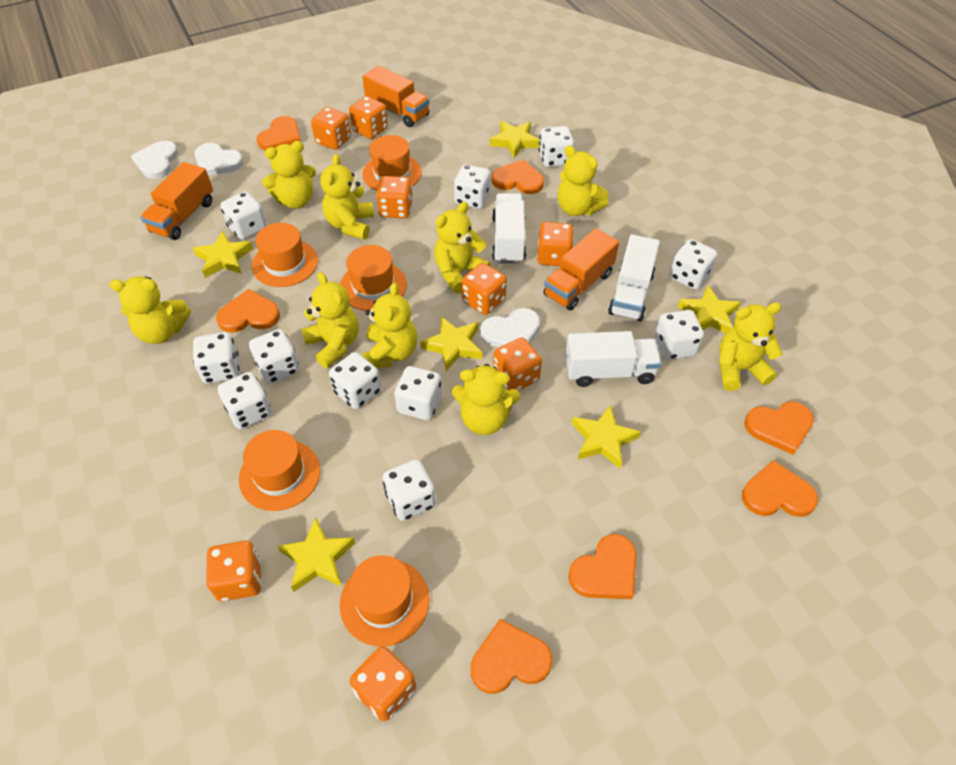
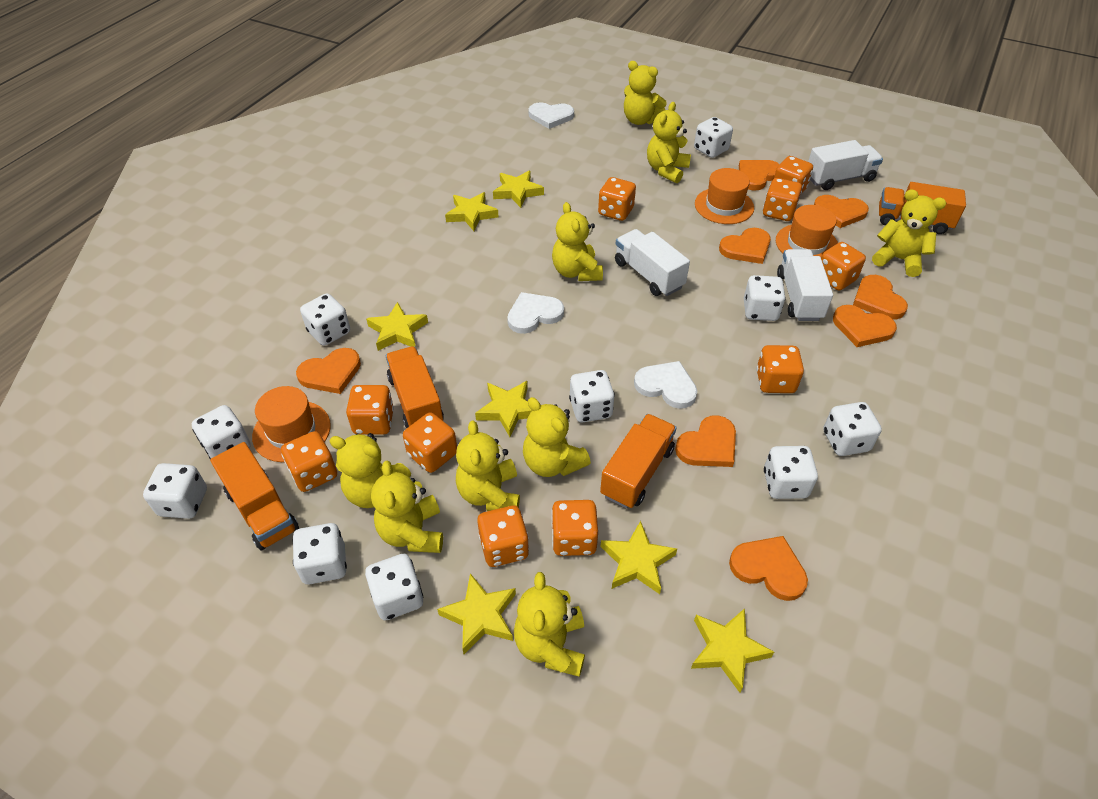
orange dice: 8 -> 10
orange hat: 5 -> 3
orange heart: 7 -> 8
orange truck: 3 -> 4
white dice: 11 -> 10
yellow star: 6 -> 7

